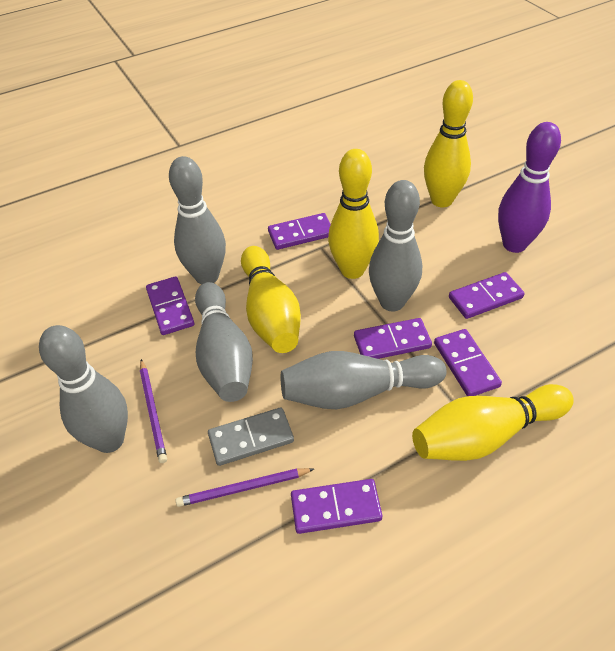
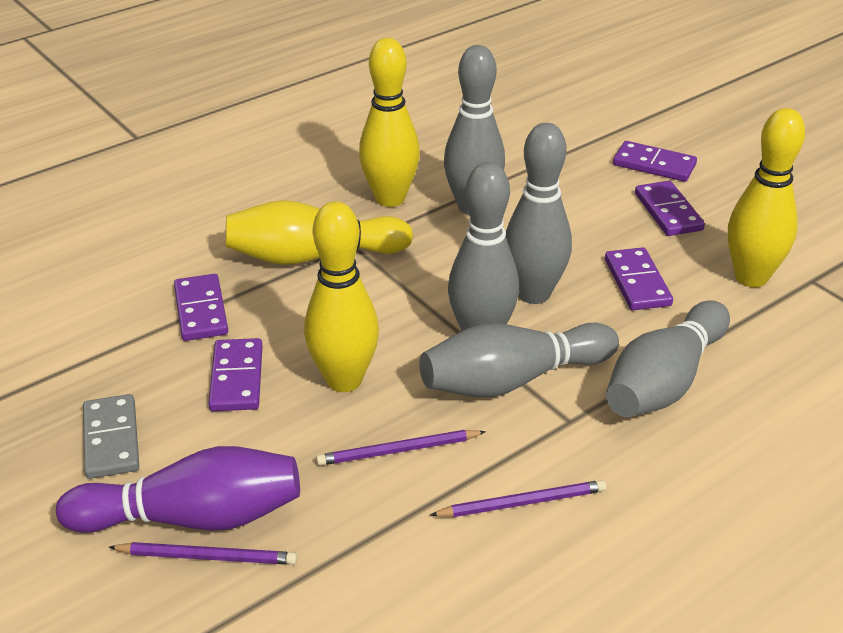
purple domino: 6 -> 5
purple pencil: 2 -> 3

